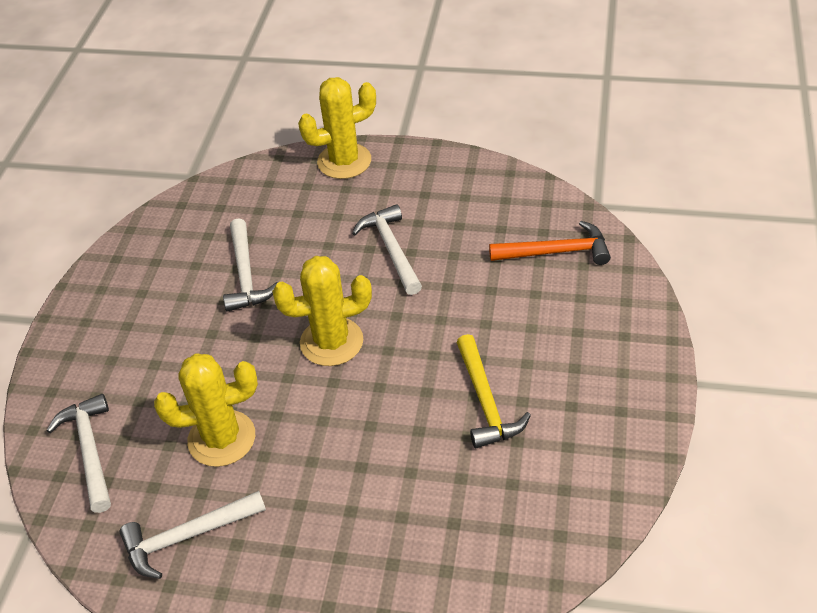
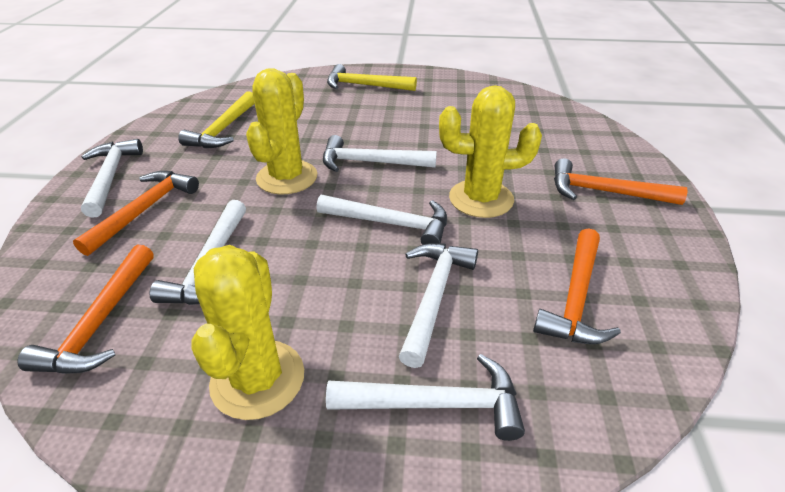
orange hammer: 1 -> 4
white hammer: 4 -> 6
yellow hammer: 1 -> 2

